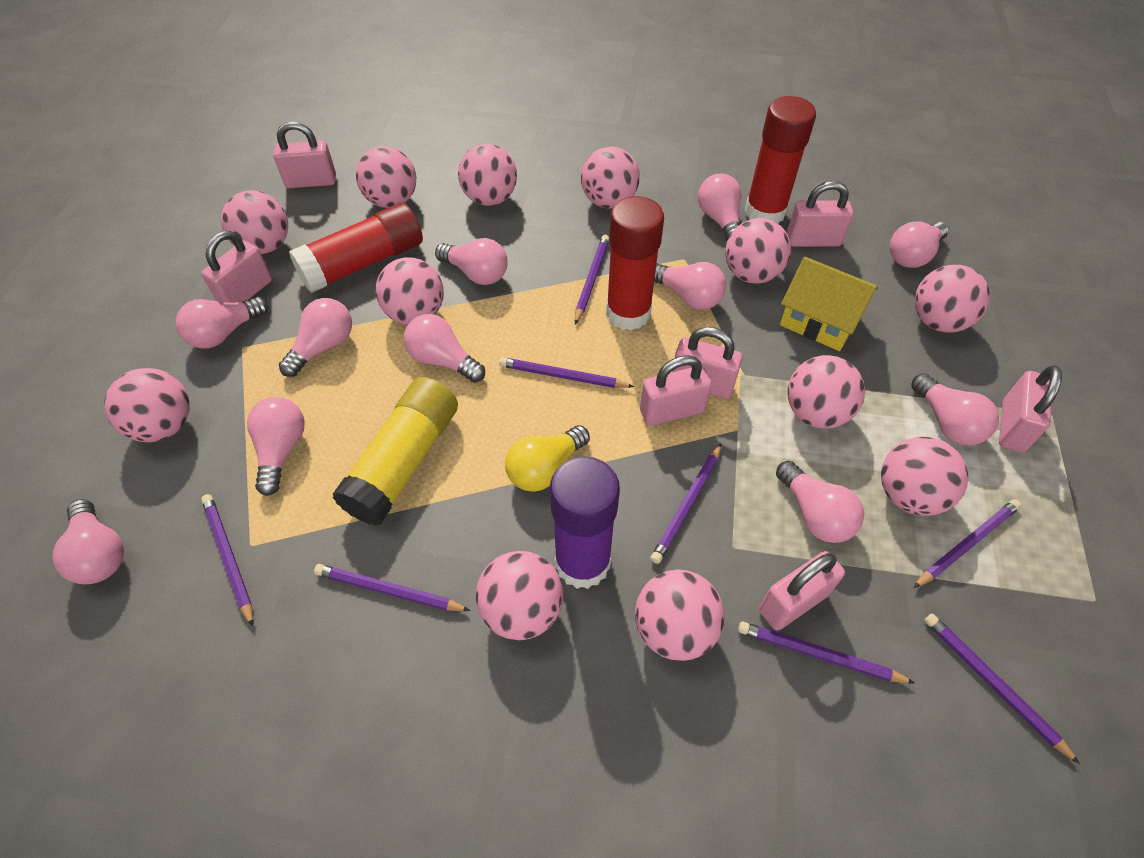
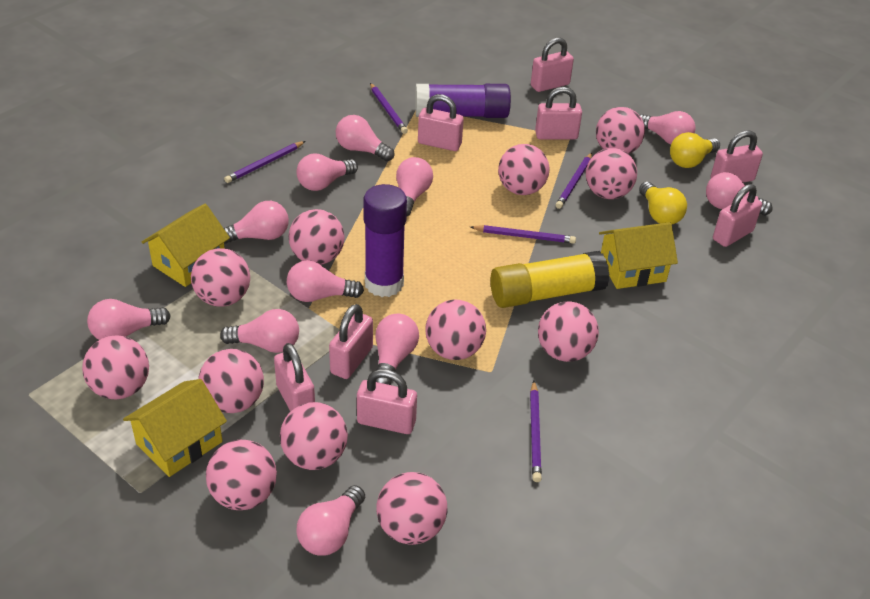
pink padlock: 7 -> 8
purple glue stick: 1 -> 2
purple pencil: 8 -> 5
red glue stick: 3 -> 0
yellow house: 1 -> 3
yellow light bulb: 1 -> 2

